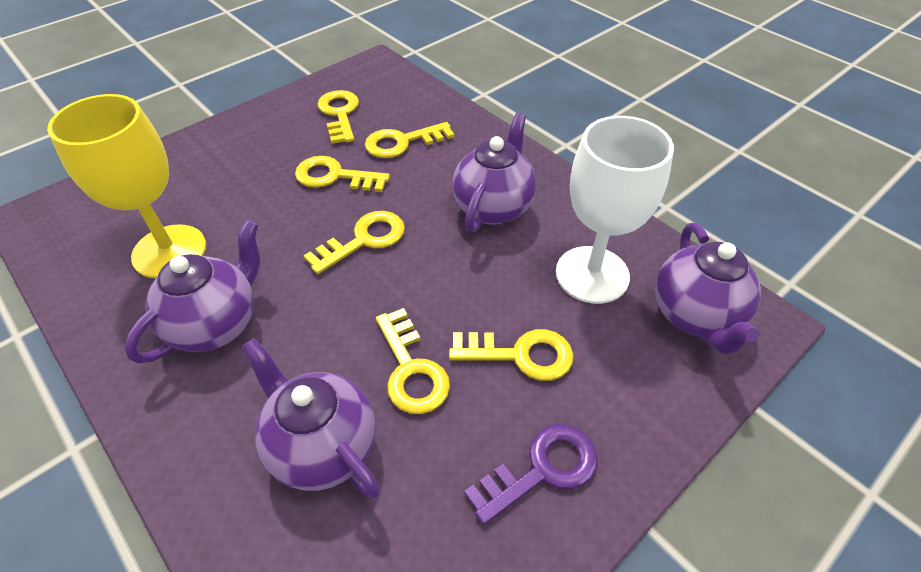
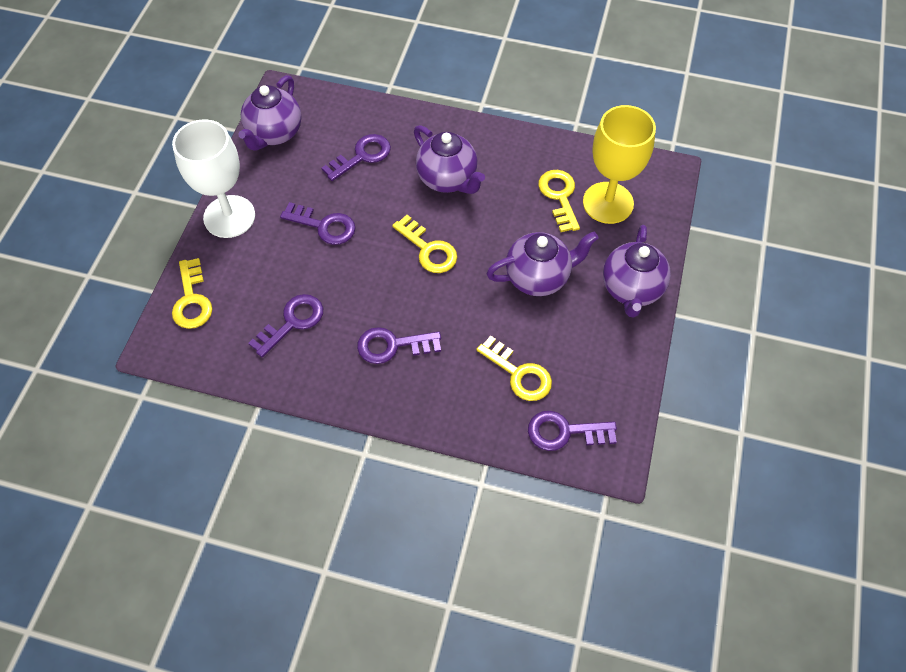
purple key: 1 -> 5
yellow key: 6 -> 4

